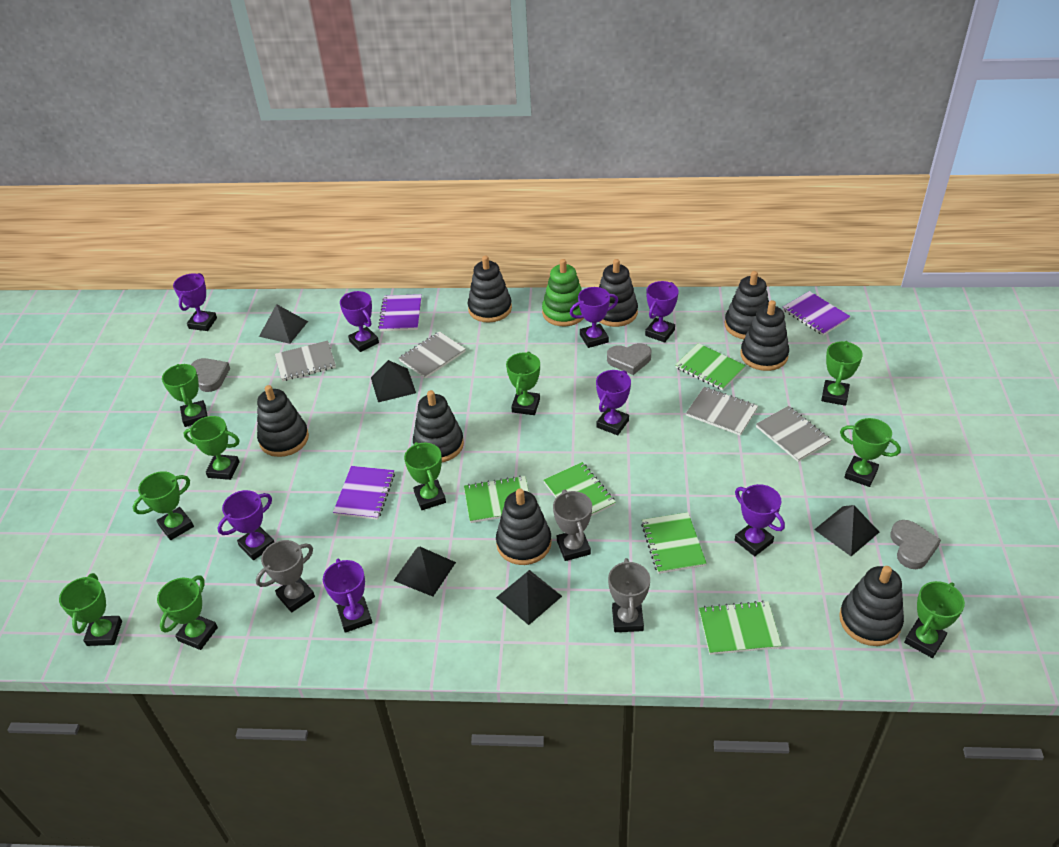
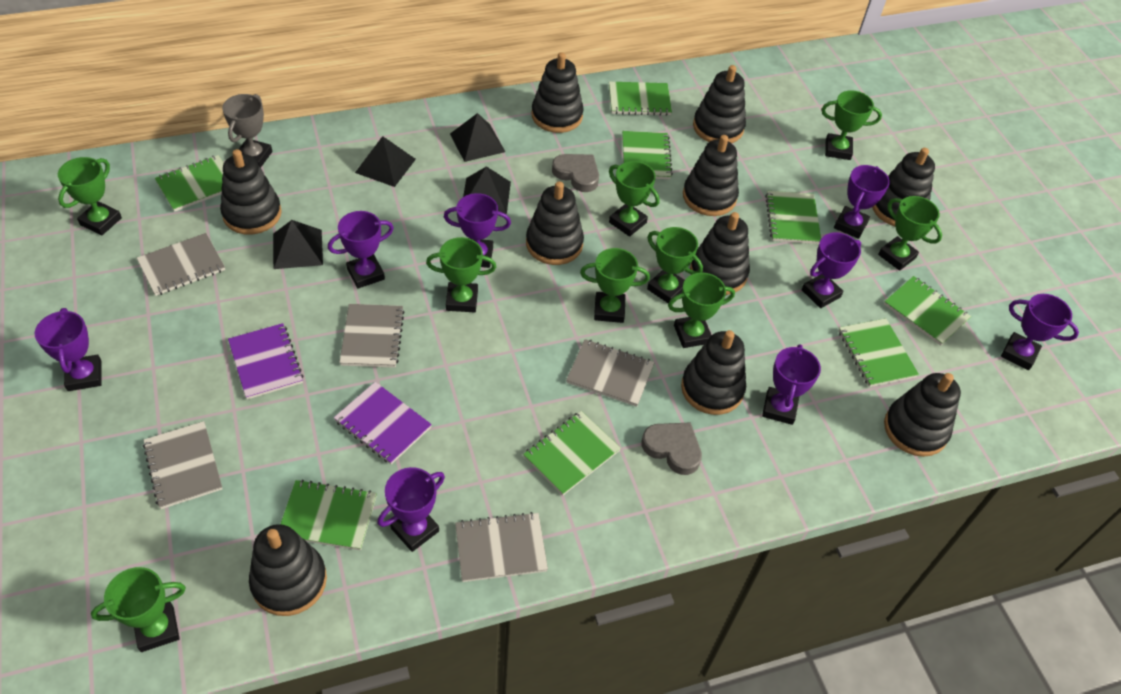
black pyramid: 5 -> 4
black stacking toy: 8 -> 10
green notebook: 5 -> 8
green stacking toy: 1 -> 0
green trophy: 10 -> 9
grey heart: 3 -> 2
grey notebook: 4 -> 5
grey trophy: 3 -> 1
purple notebook: 3 -> 2

